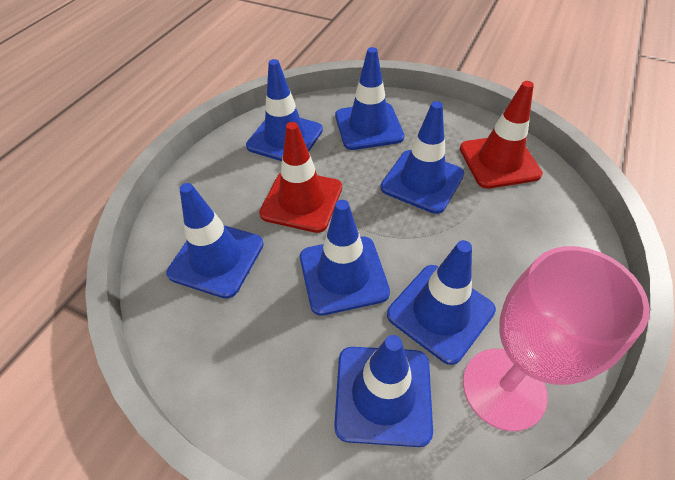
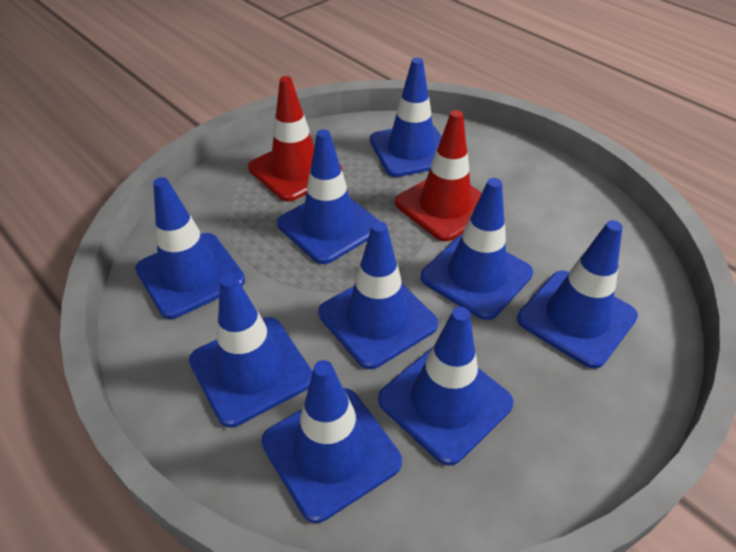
blue traffic cone: 7 -> 9
pink goblet: 1 -> 0

